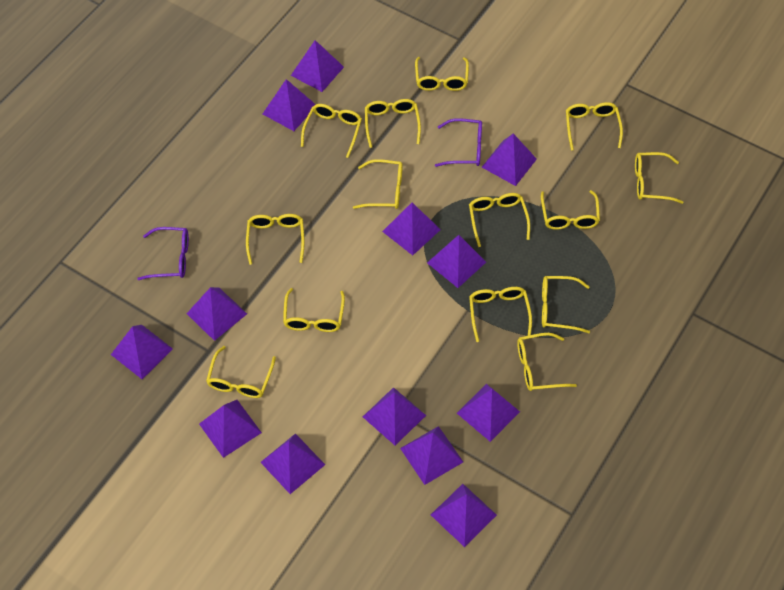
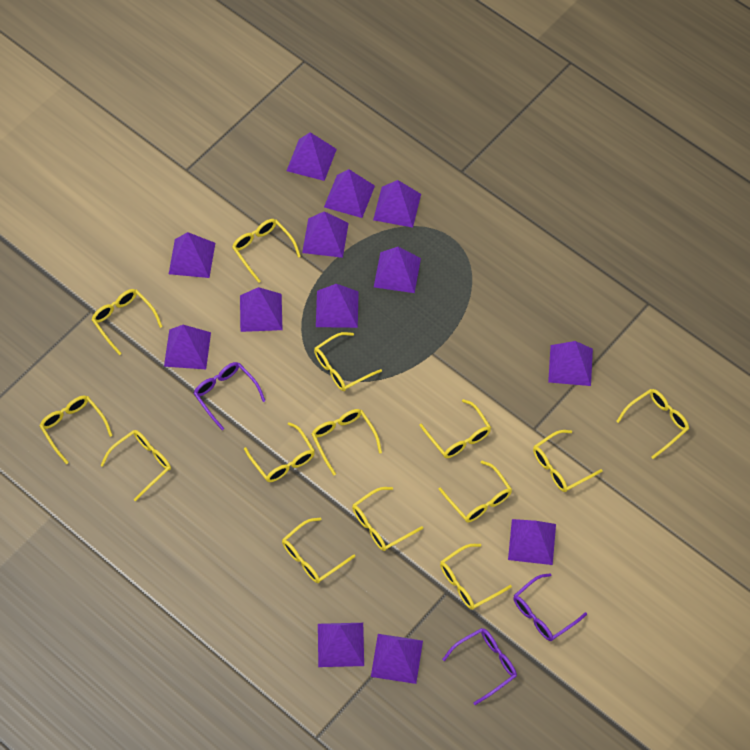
purple glasses: 2 -> 3

